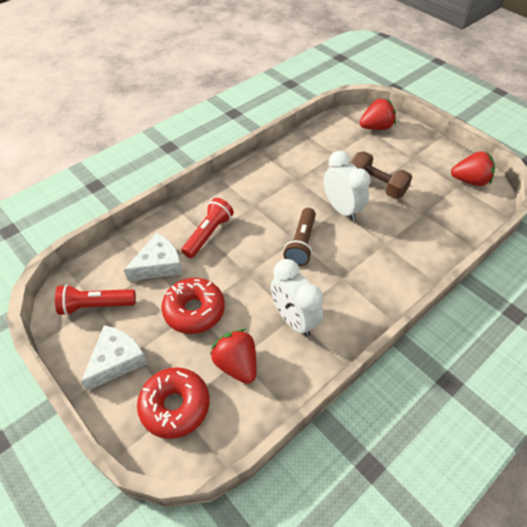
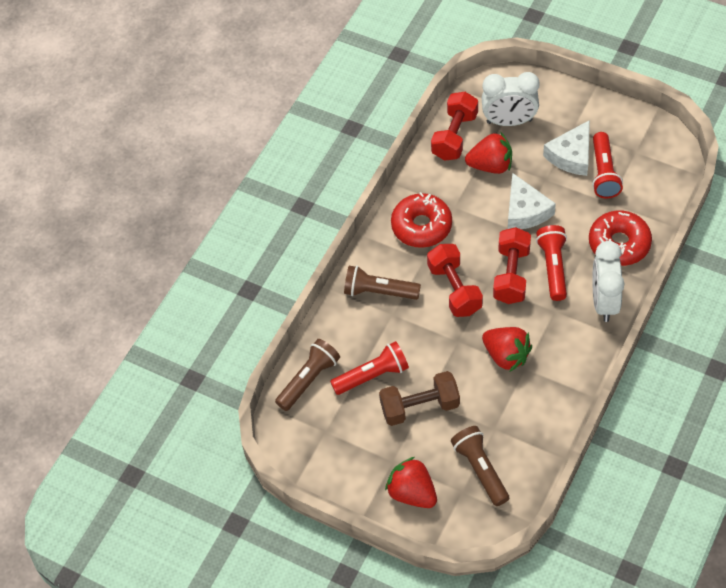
brown flashlight: 1 -> 3
red dumbbell: 0 -> 3
red flashlight: 2 -> 3

